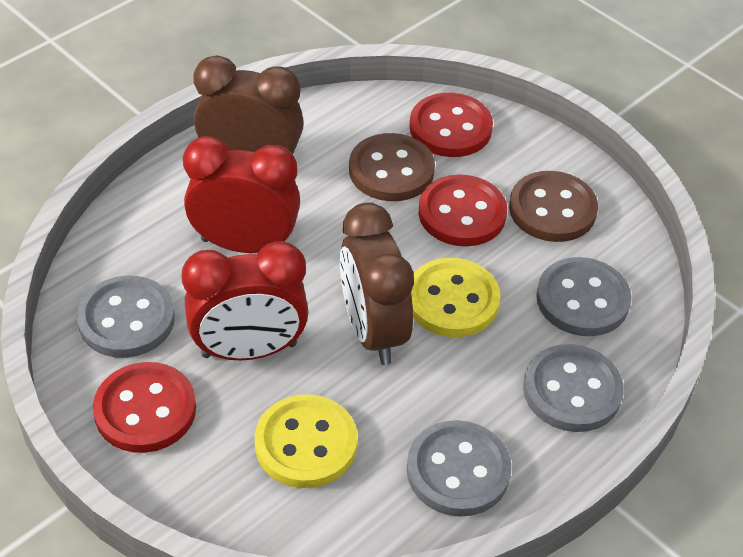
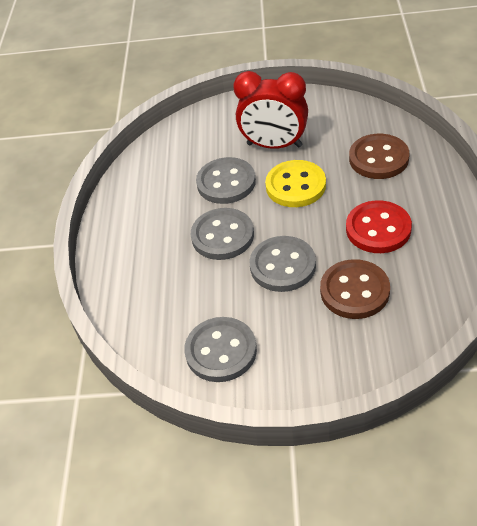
brown clock: 2 -> 0
red button: 3 -> 1
red clock: 2 -> 1
yellow button: 2 -> 1

